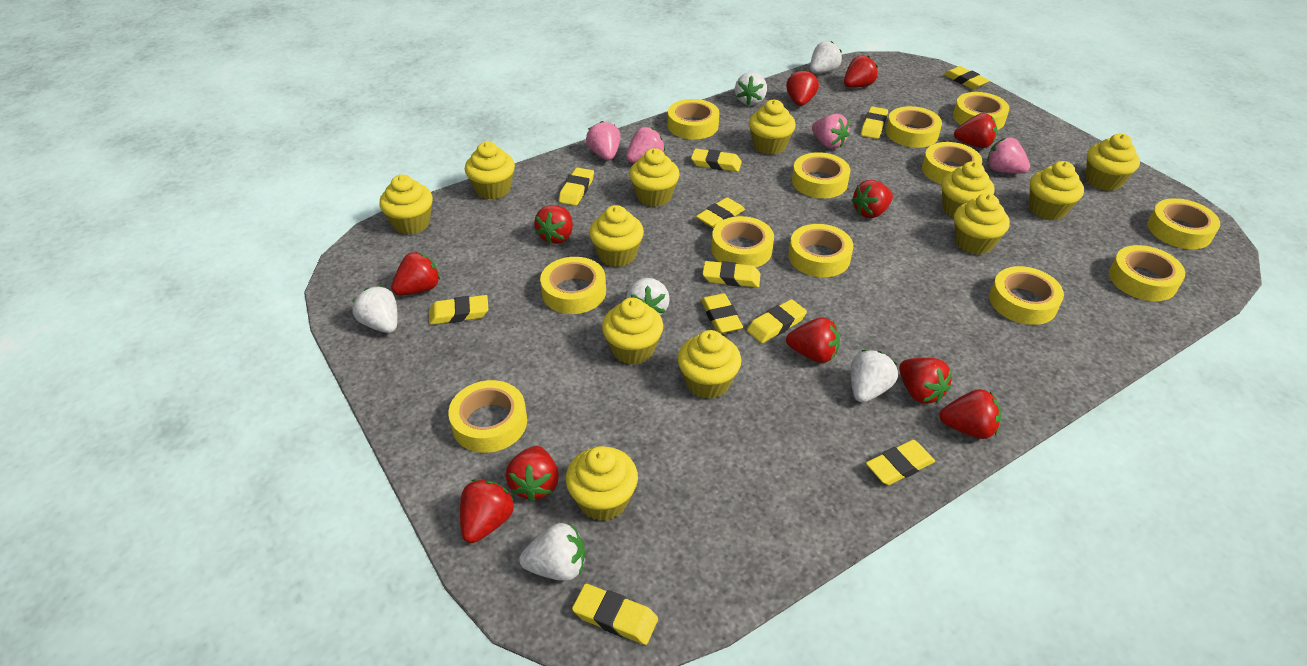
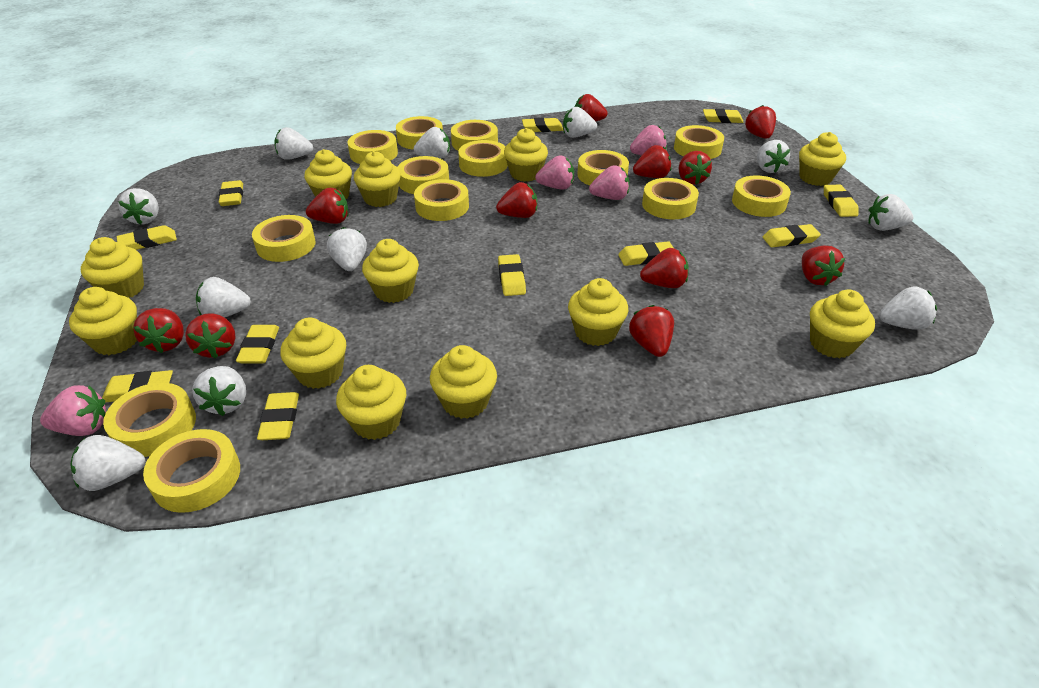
white strawberry: 6 -> 11
yellow tape: 12 -> 13

